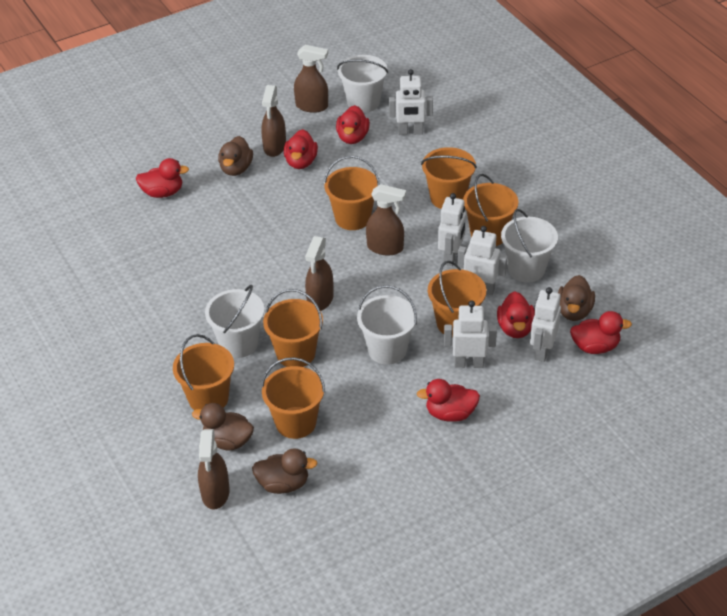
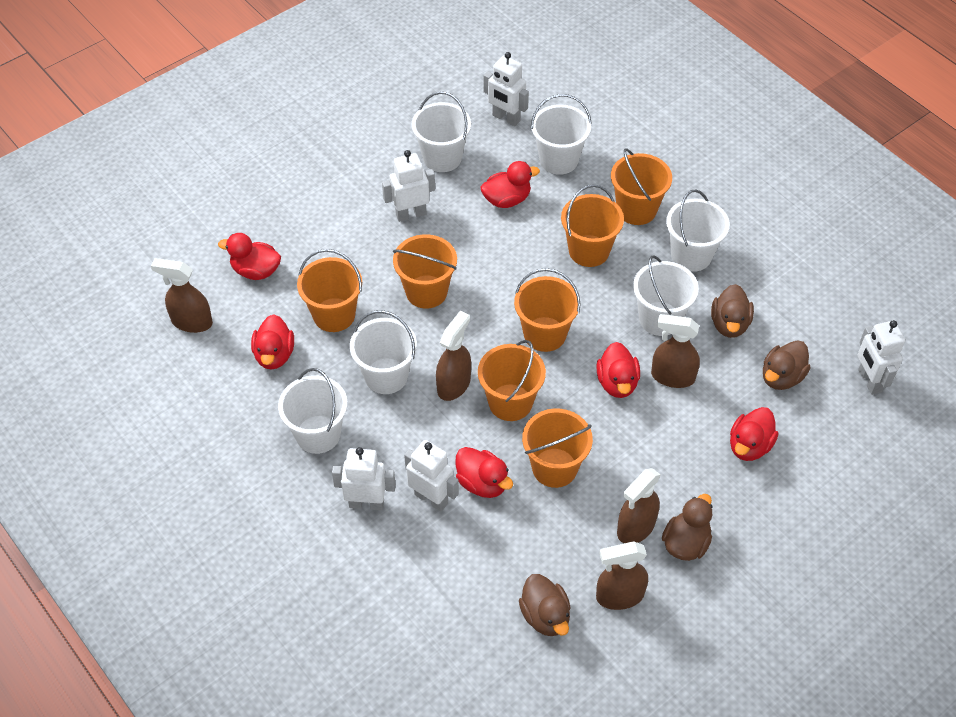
white bucket: 4 -> 6

